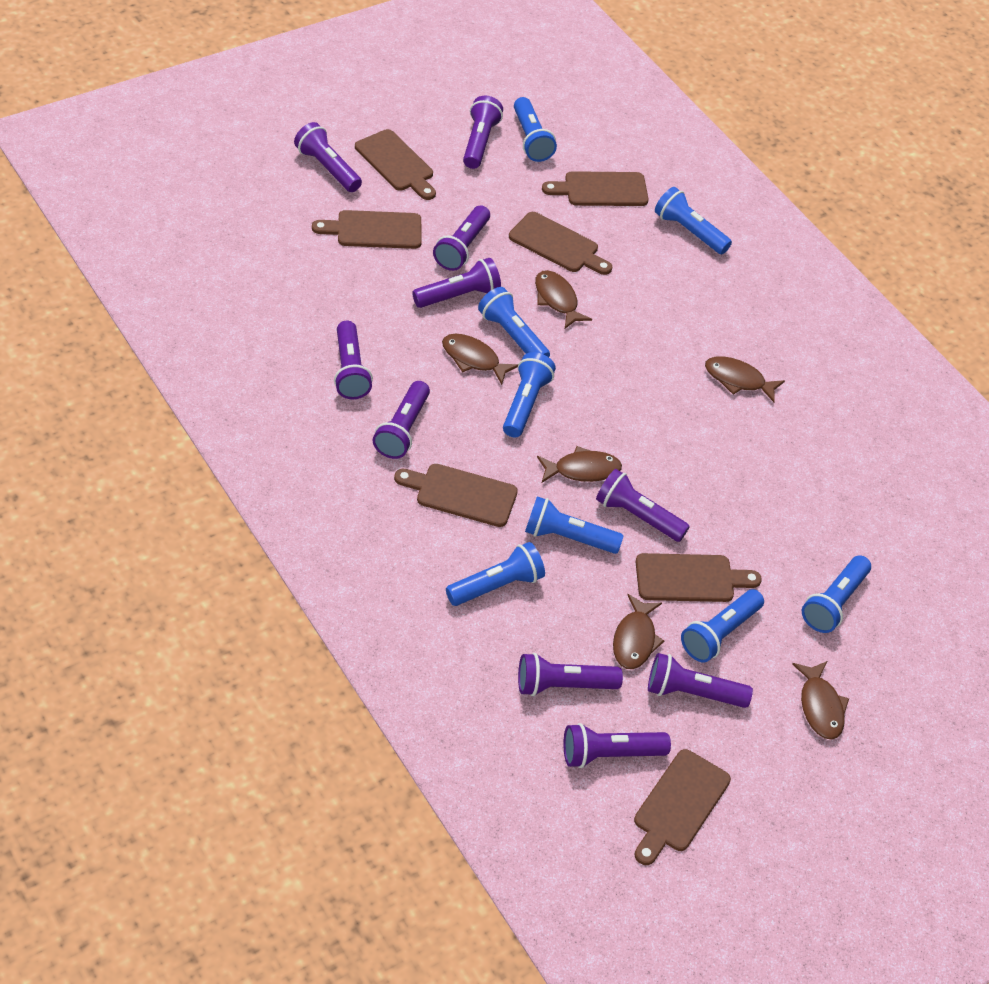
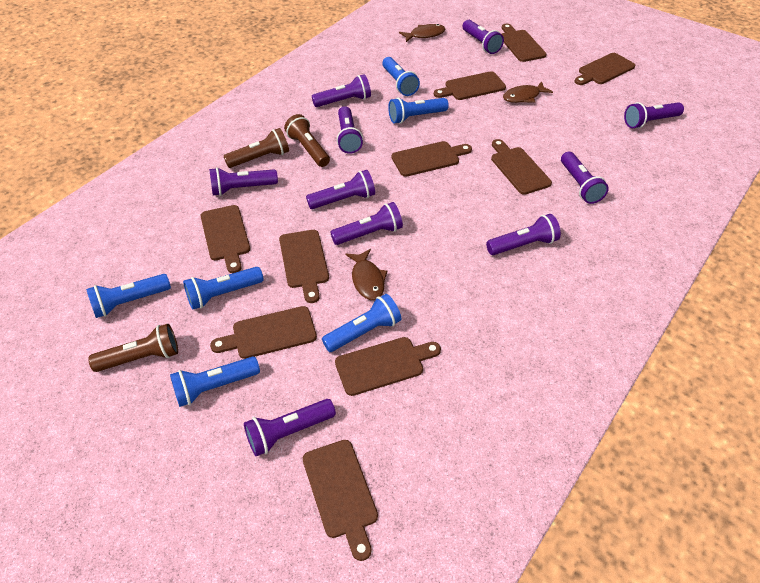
blue flashlight: 8 -> 6
brown cutting board: 7 -> 10
brown fish: 6 -> 3
brown flashlight: 0 -> 3

